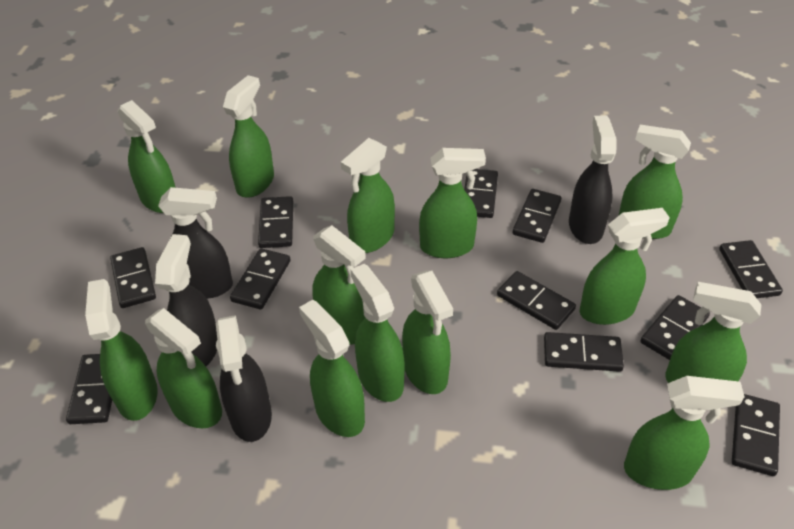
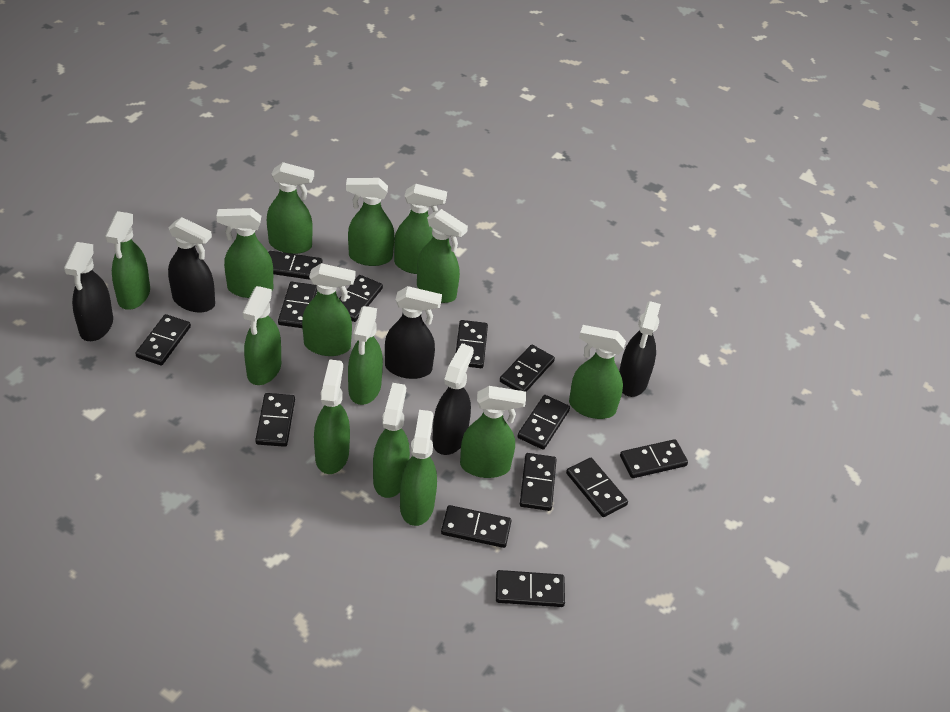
black domino: 11 -> 13
black spray bottle: 4 -> 5

